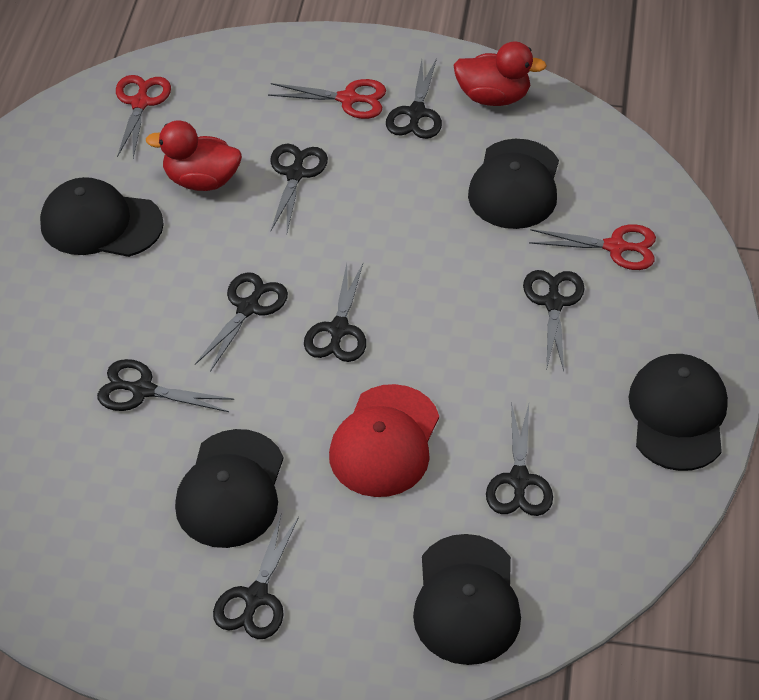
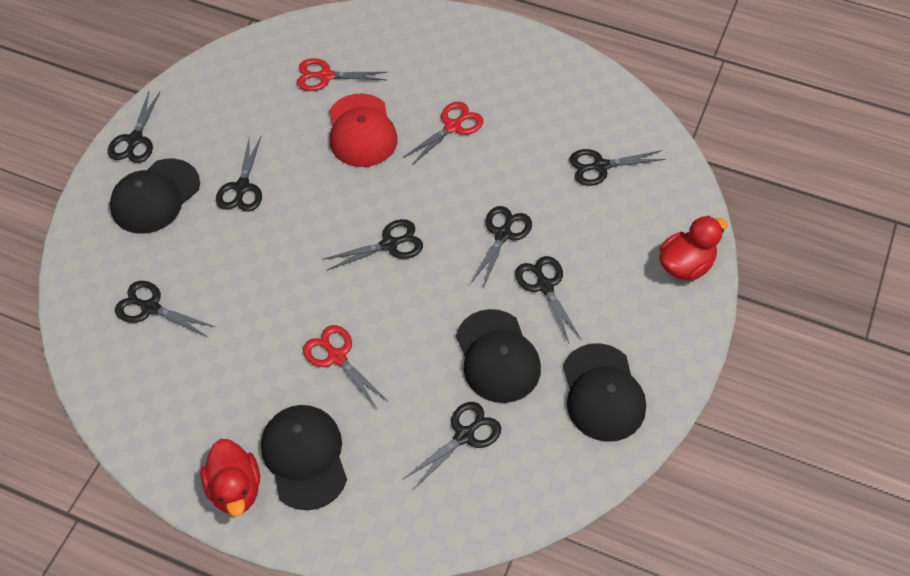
black cap: 5 -> 4

